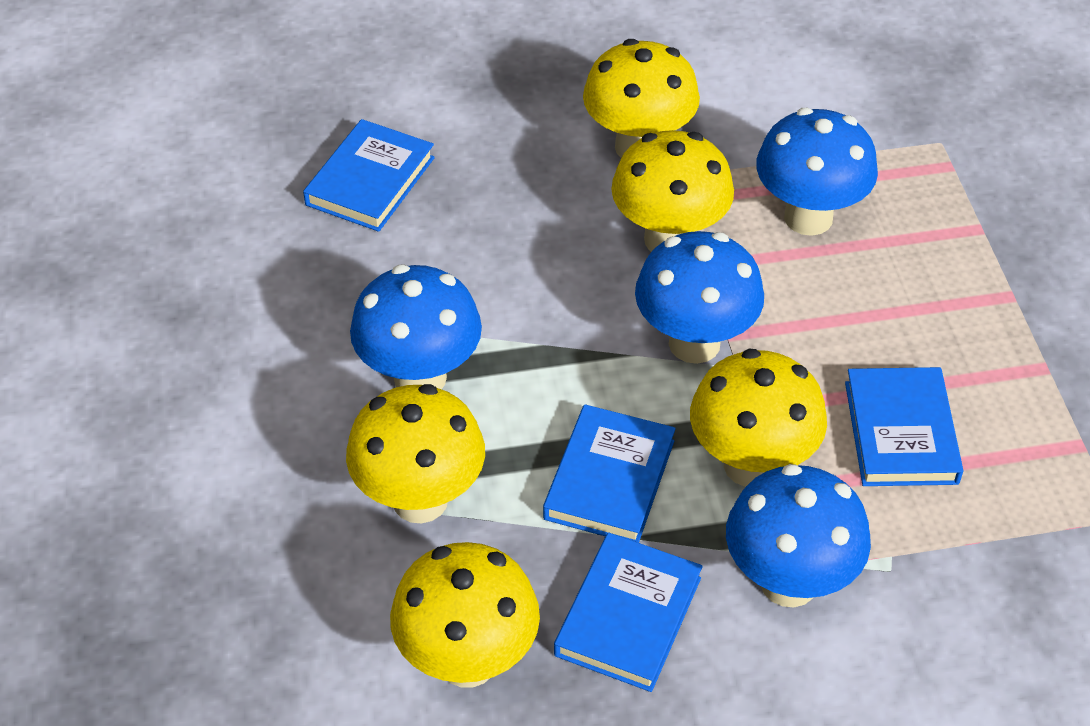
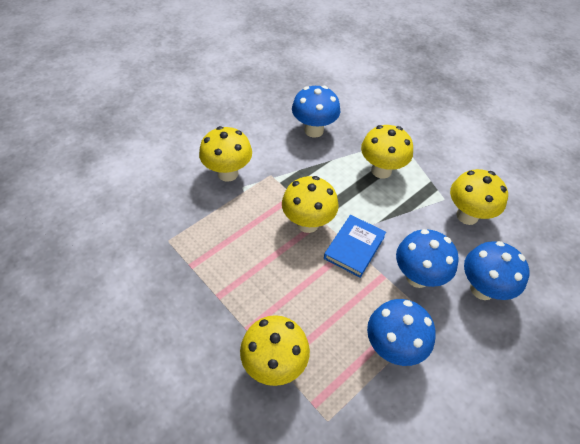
blue book: 4 -> 1

